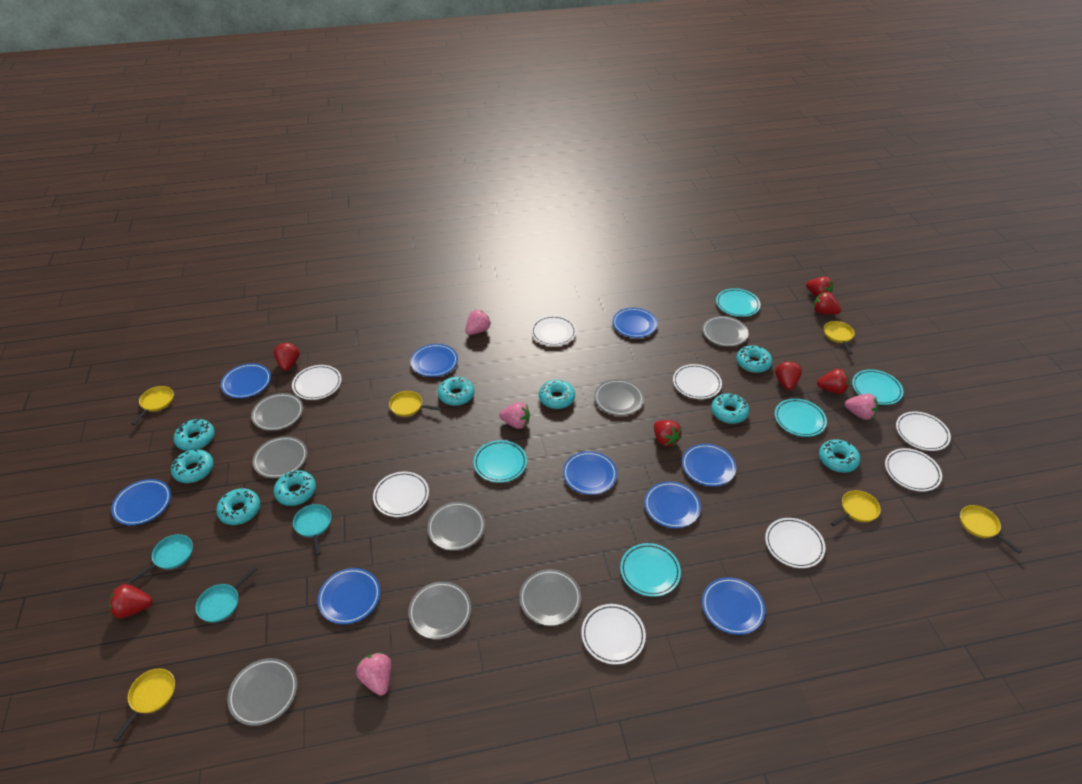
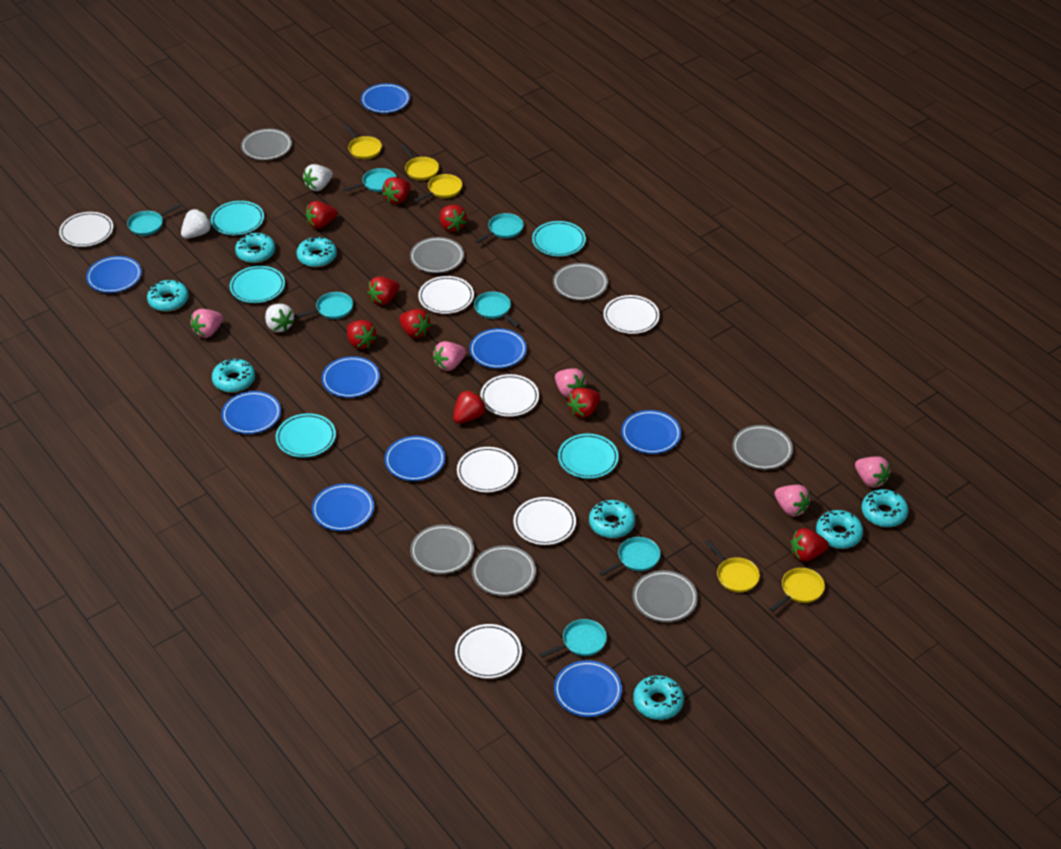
grey plate: 8 -> 7
pink strawberry: 4 -> 5
red strawberry: 7 -> 9
turquoise donut: 9 -> 8
turquoise pan: 3 -> 7
white plate: 8 -> 7
white strawberry: 0 -> 3
yellow pan: 6 -> 5

